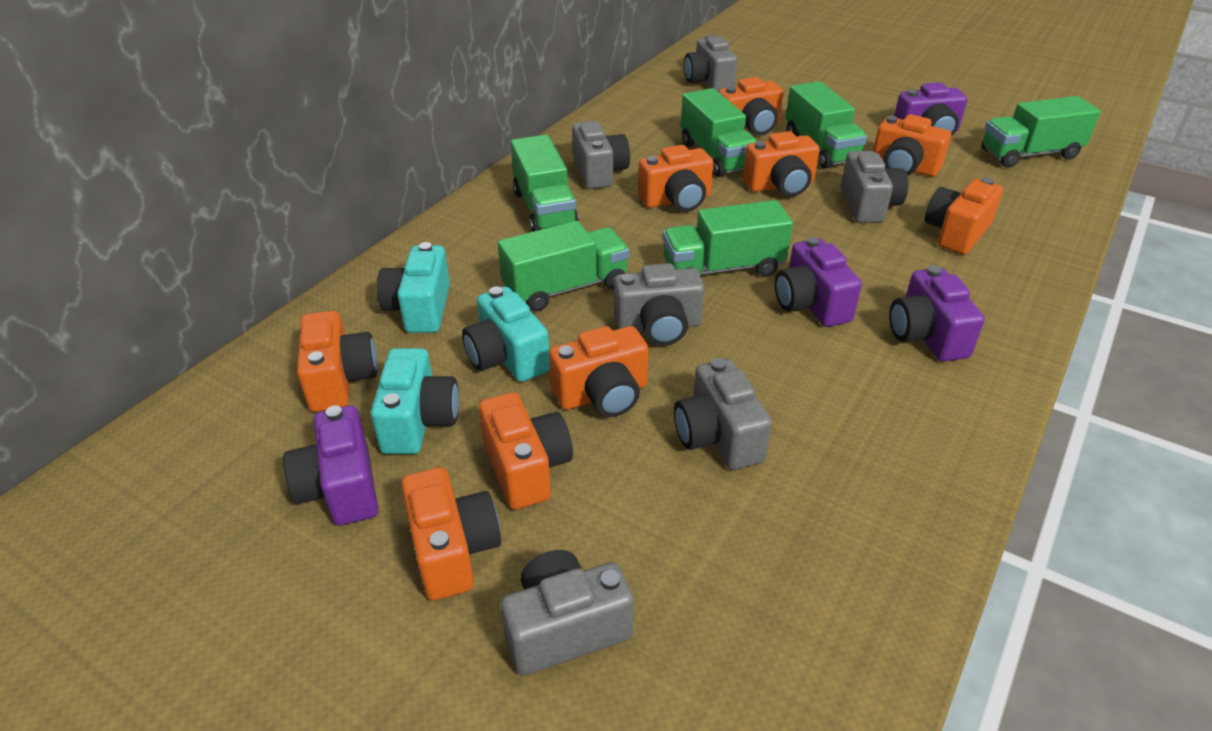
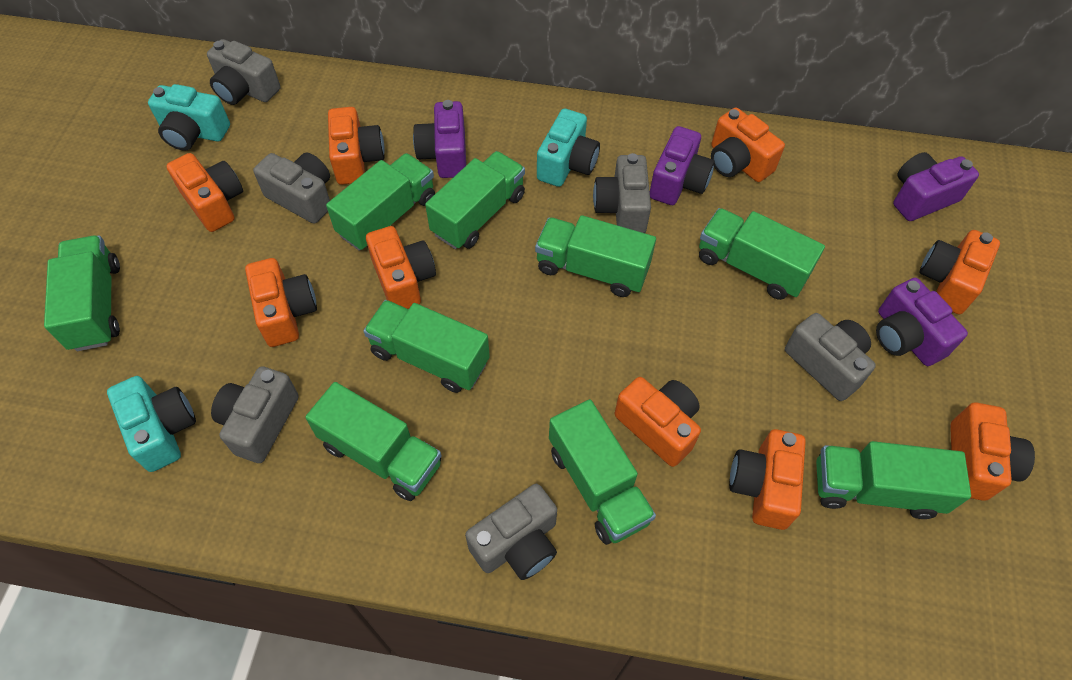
green truck: 6 -> 9

